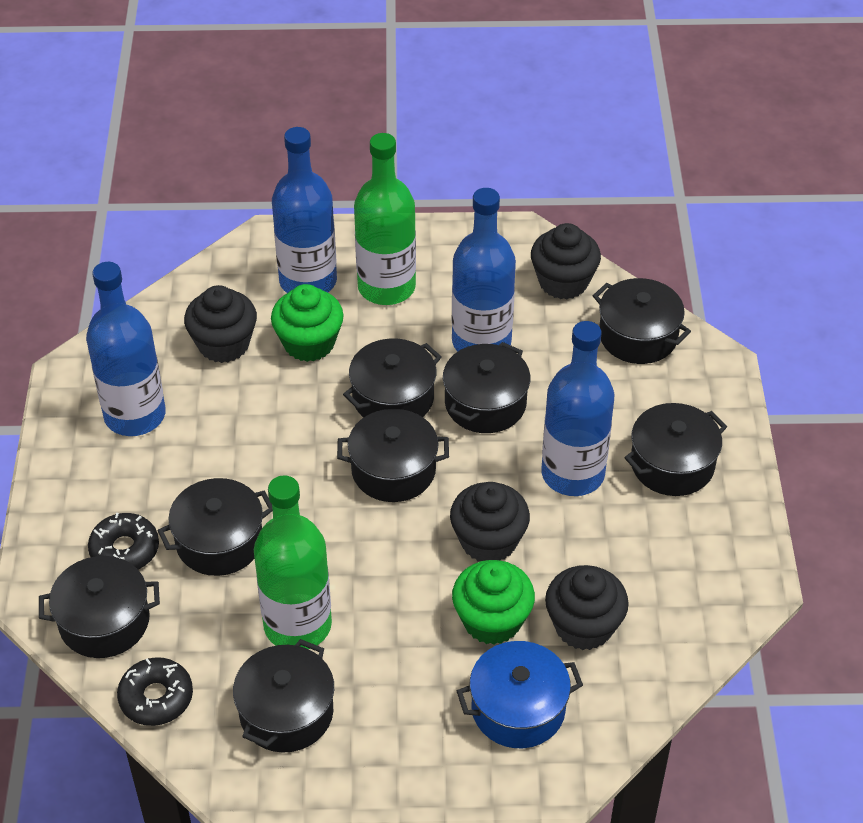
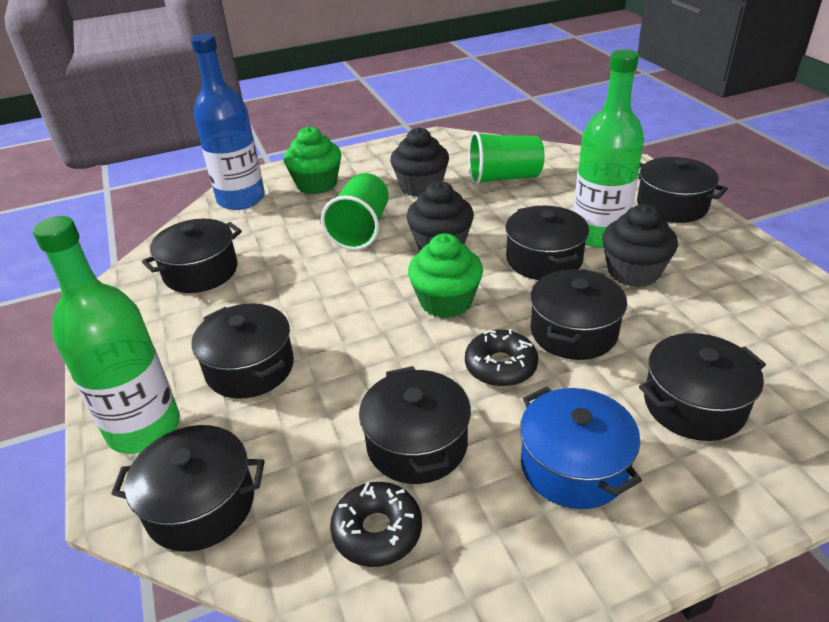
black cupcake: 4 -> 3
blue bottle: 4 -> 1
green cup: 0 -> 2

